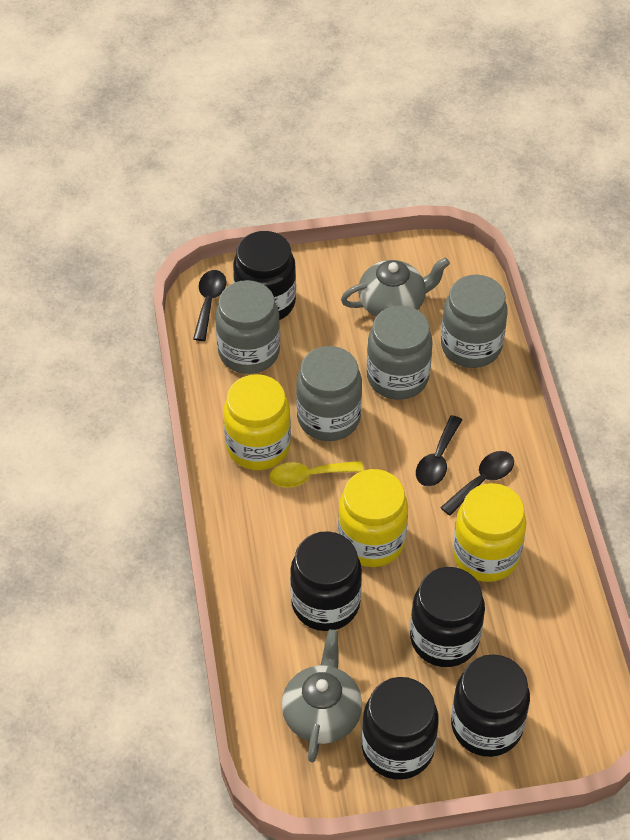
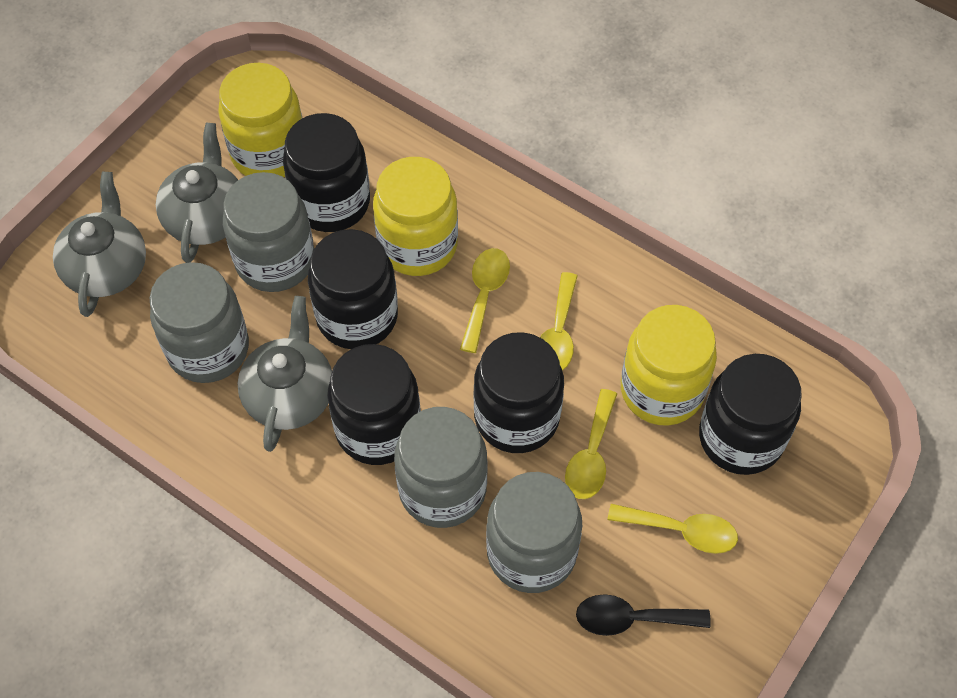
black spoon: 3 -> 1
grey teapot: 2 -> 3
yellow spoon: 1 -> 4

